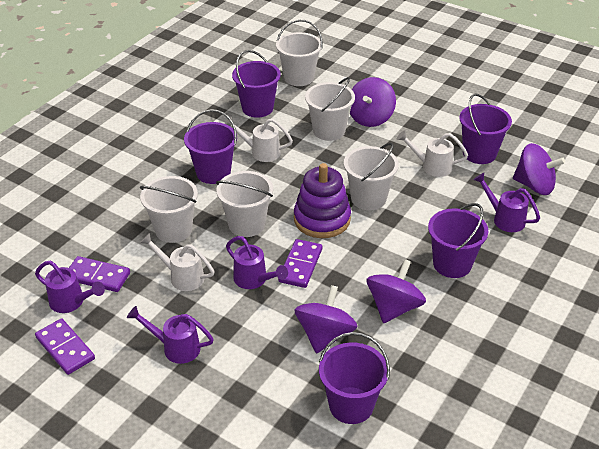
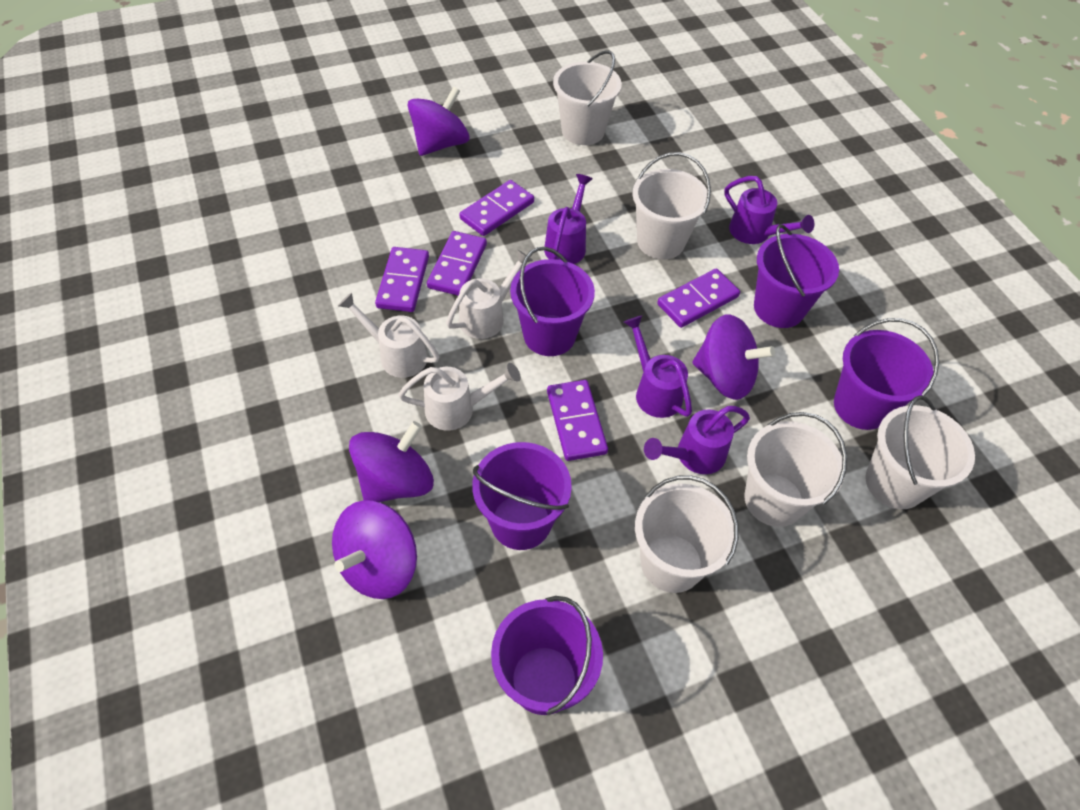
purple domino: 3 -> 5
purple stacking toy: 1 -> 0

